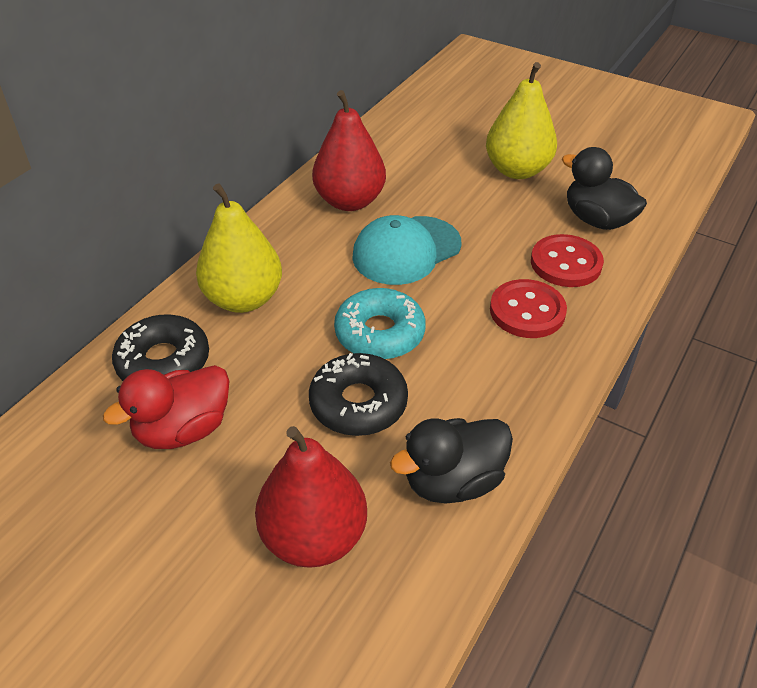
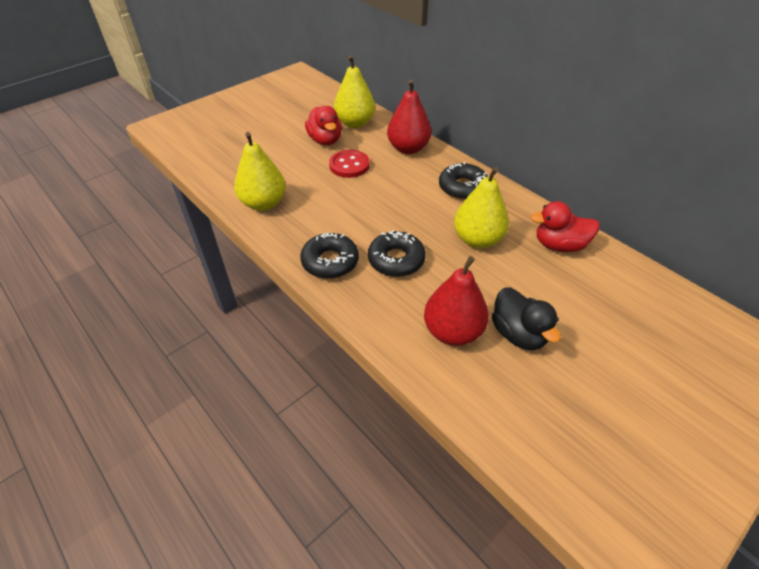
black donut: 2 -> 3
black duck: 2 -> 1
red button: 2 -> 1
red duck: 1 -> 2
turquoise cap: 1 -> 0
turquoise donut: 1 -> 0
yellow pear: 2 -> 3

